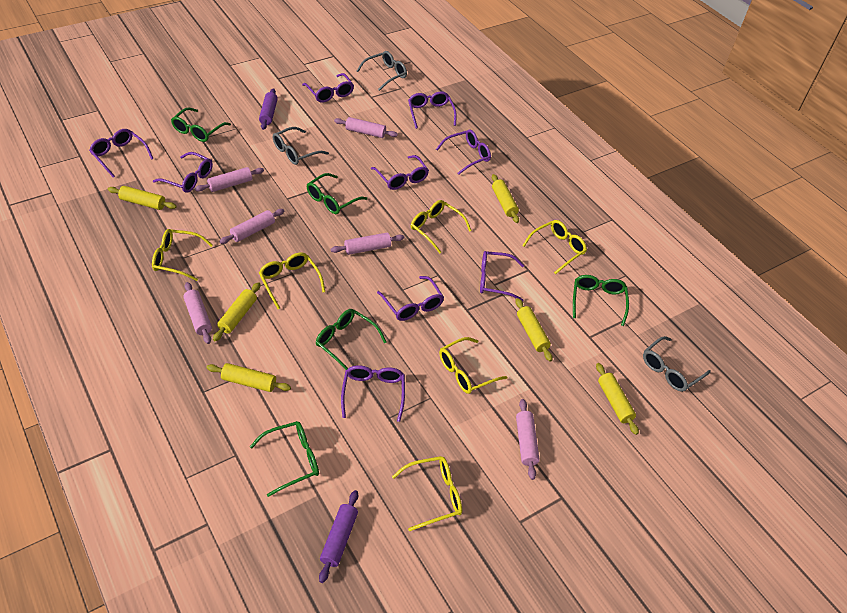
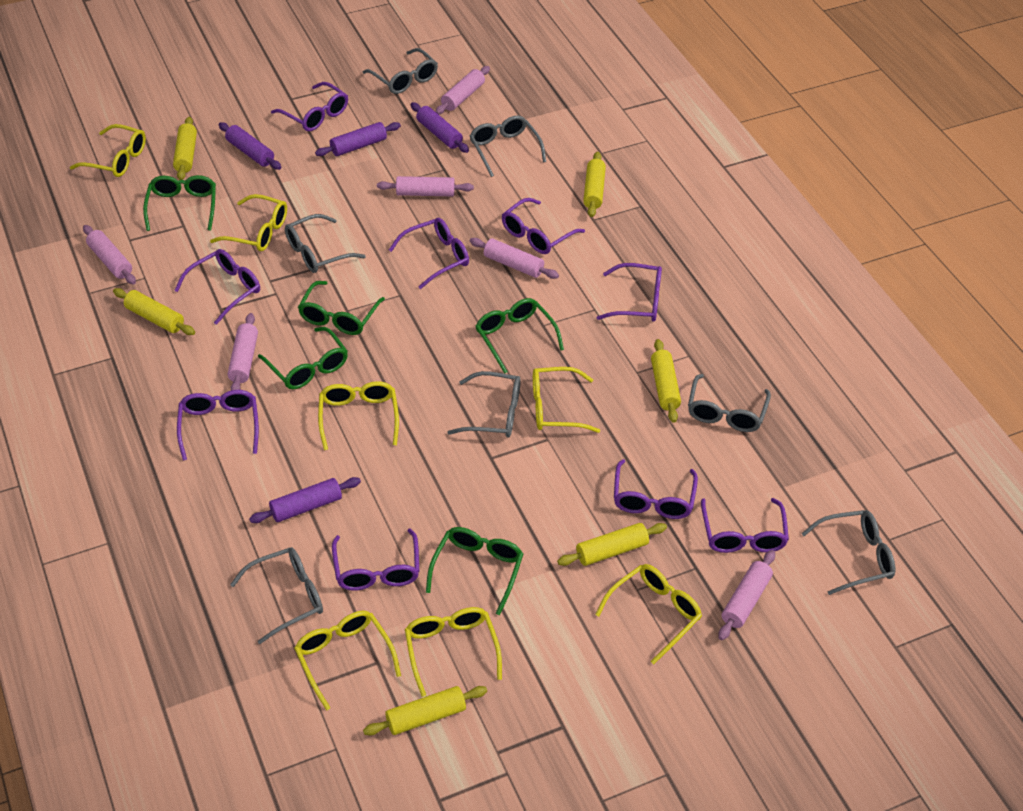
grey glasses: 3 -> 7
purple rolling pin: 2 -> 4
yellow glasses: 6 -> 7

